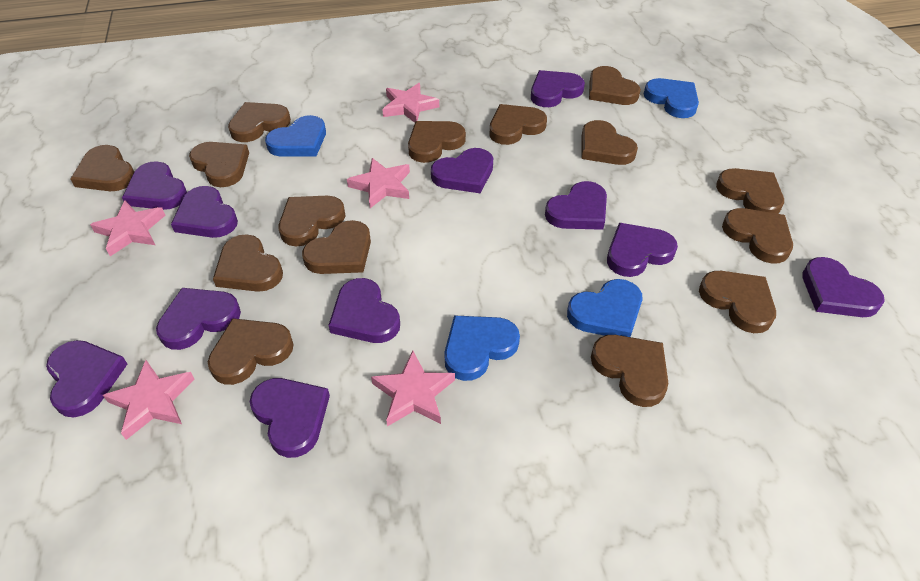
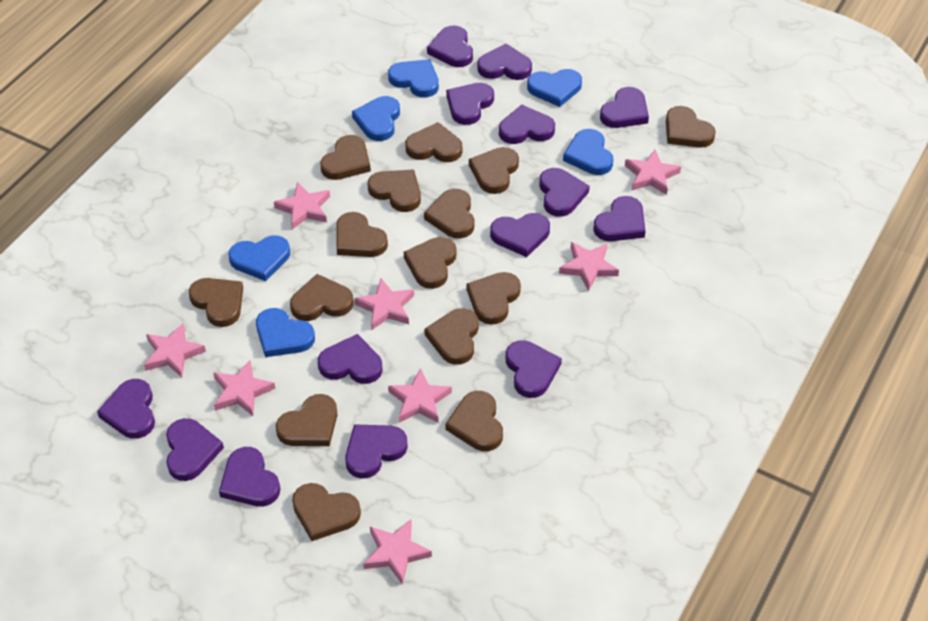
blue heart: 4 -> 6
pink star: 5 -> 8
purple heart: 11 -> 14

